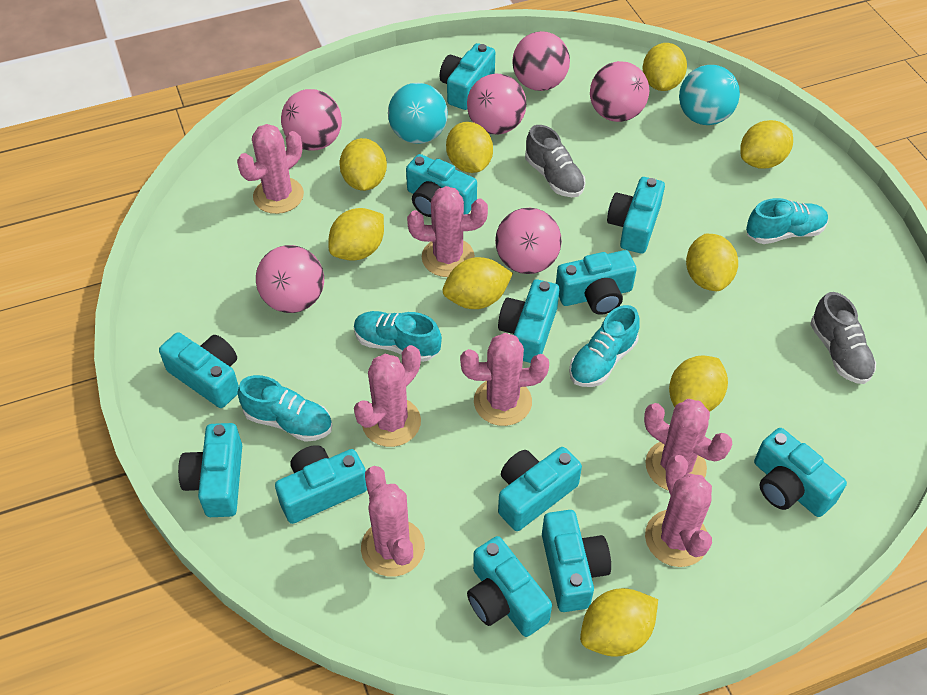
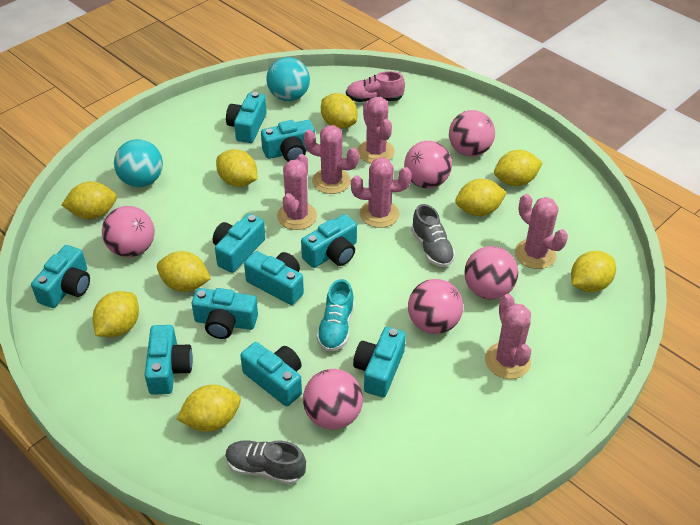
pink cactus: 7 -> 6
pink shoe: 0 -> 1
turquoise camera: 12 -> 10
turquoise shoe: 4 -> 1

